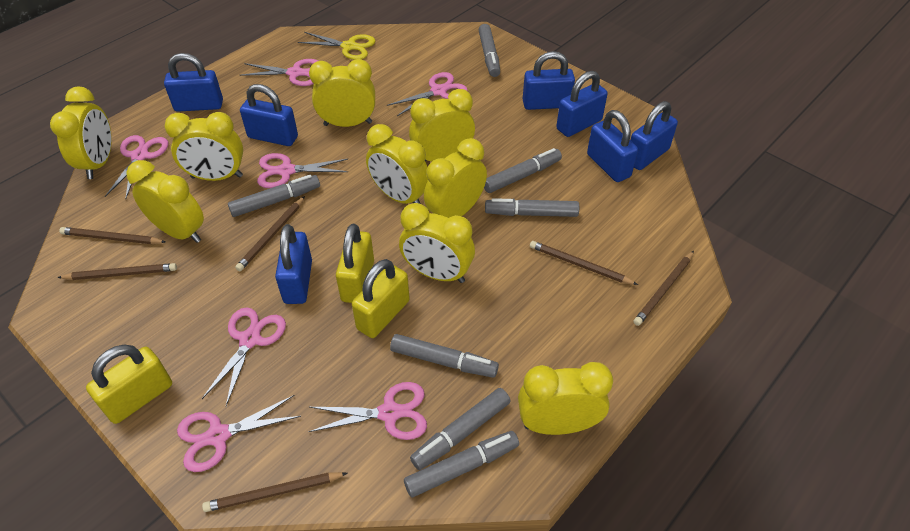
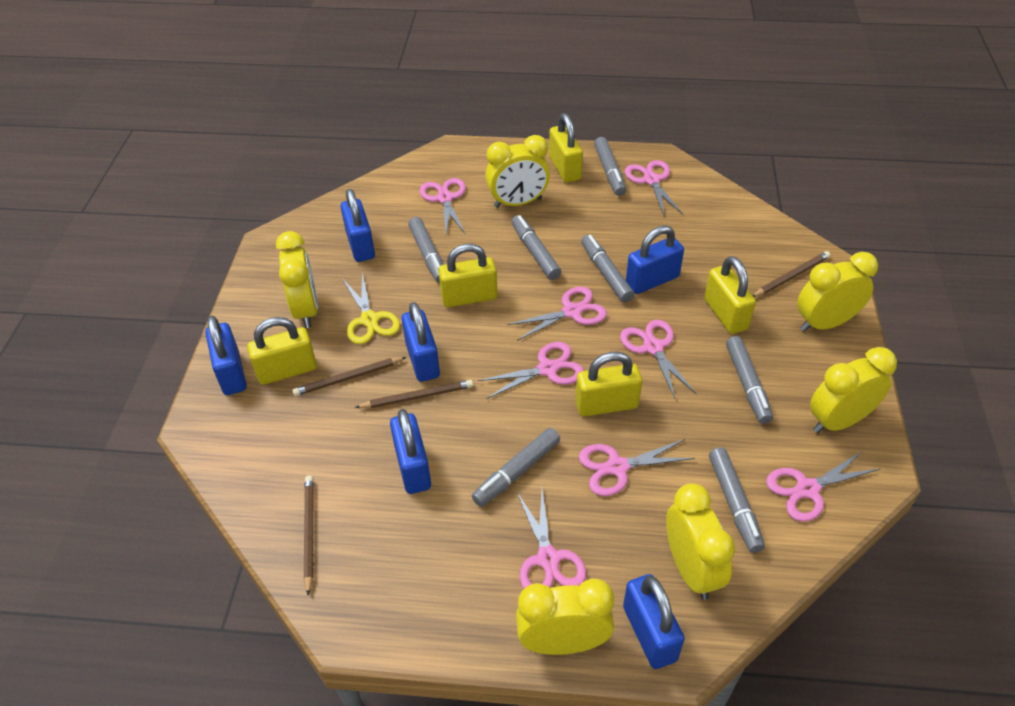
blue padlock: 7 -> 6
brown pencil: 6 -> 4
pink scissors: 7 -> 8
yellow clock: 9 -> 6
yellow padlock: 3 -> 5

